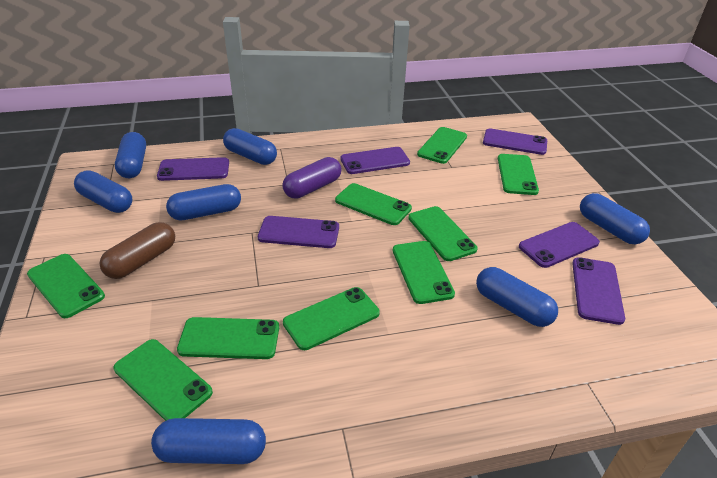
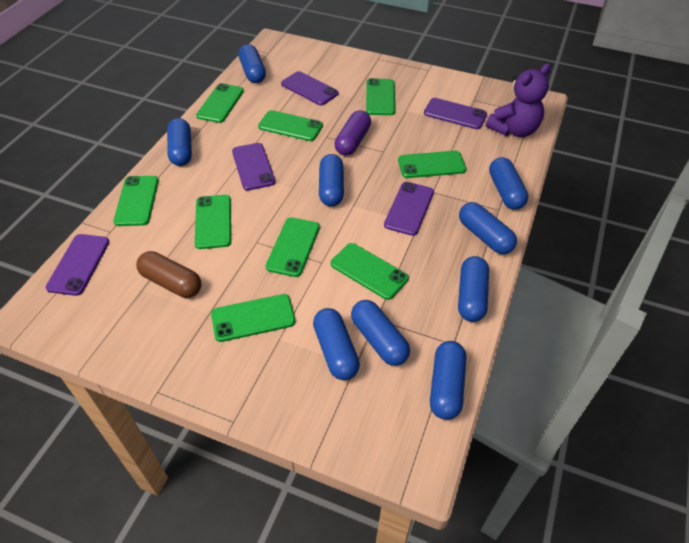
blue capsule: 7 -> 9
purple phone: 6 -> 5
purple teddy bear: 0 -> 1

